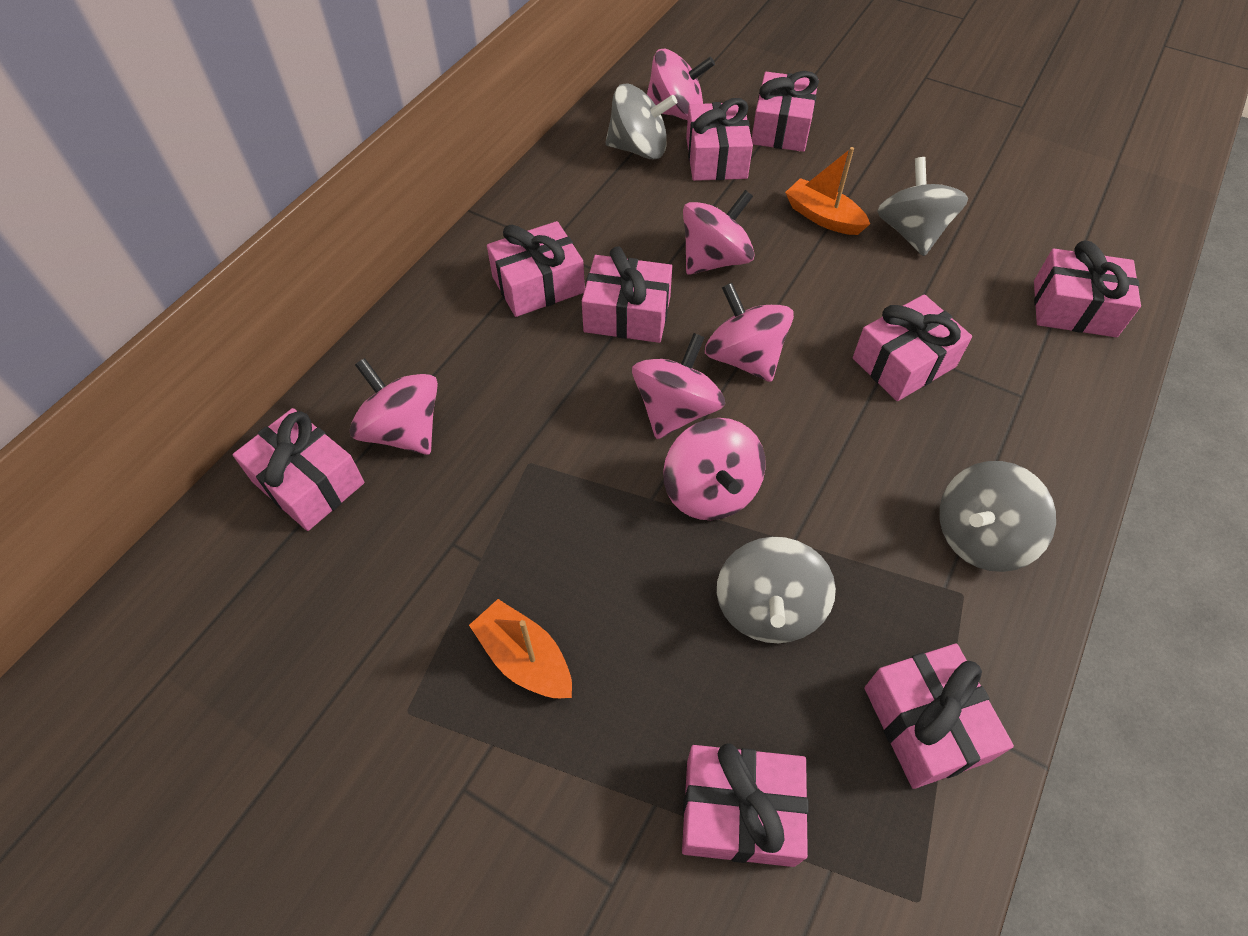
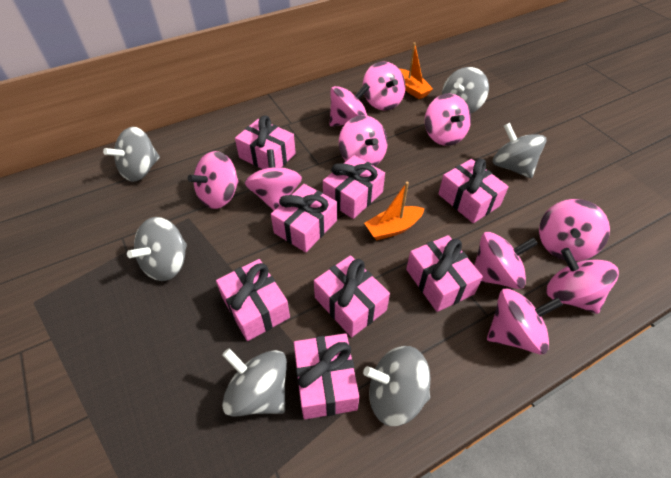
grey spinning top: 4 -> 6
pink gift: 9 -> 8
pink spinning top: 6 -> 10

